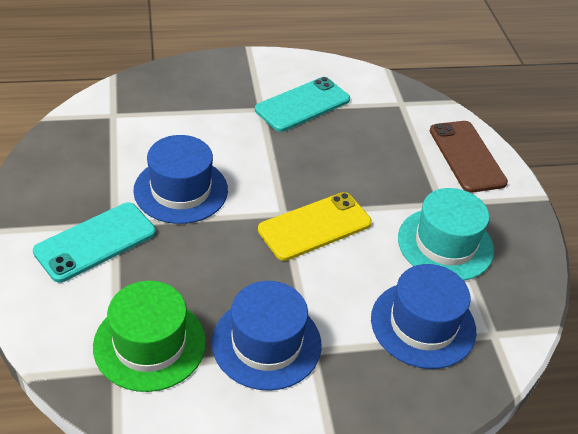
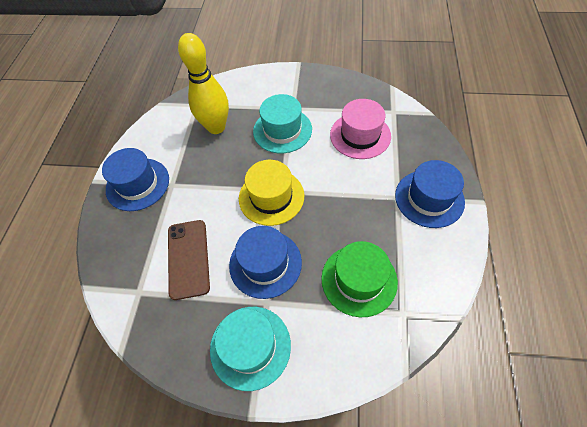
pink hat: 0 -> 1
turquoise hat: 1 -> 2
turquoise phone: 2 -> 0
yellow bowling pin: 0 -> 1
yellow hat: 0 -> 1
yellow phone: 1 -> 0

